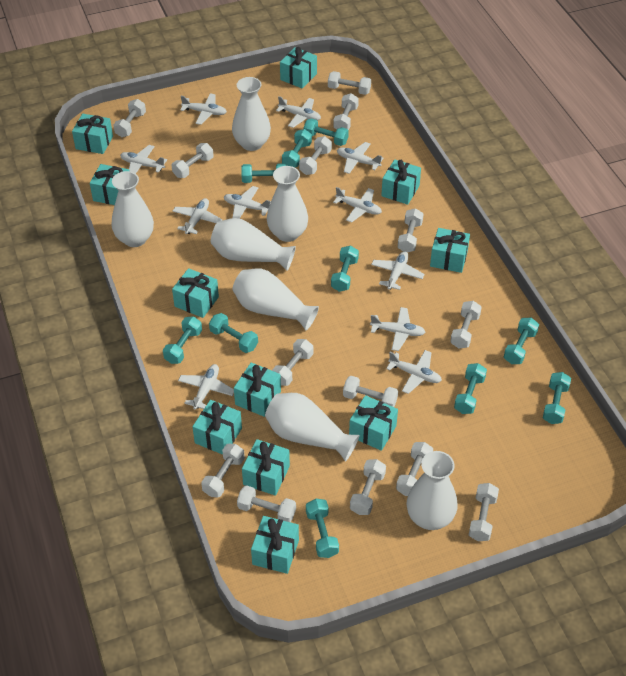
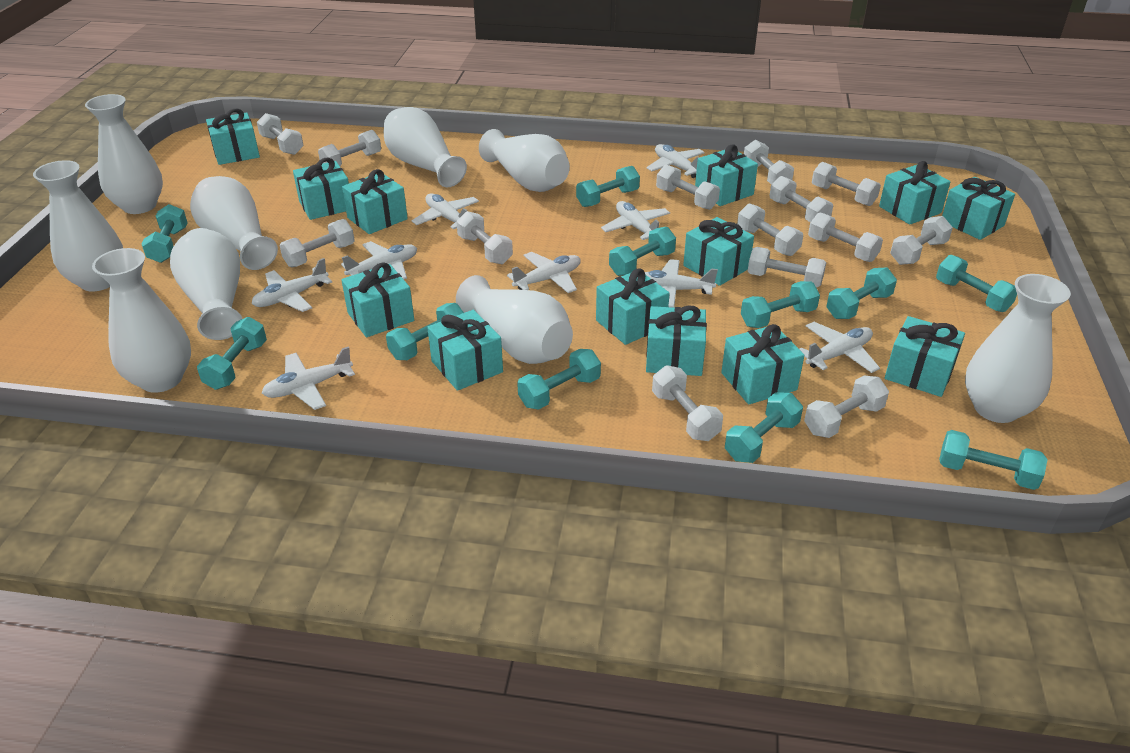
turquoise dumbbell: 10 -> 11
turquoise gift: 11 -> 13
white plane: 11 -> 9
white vase: 7 -> 9

